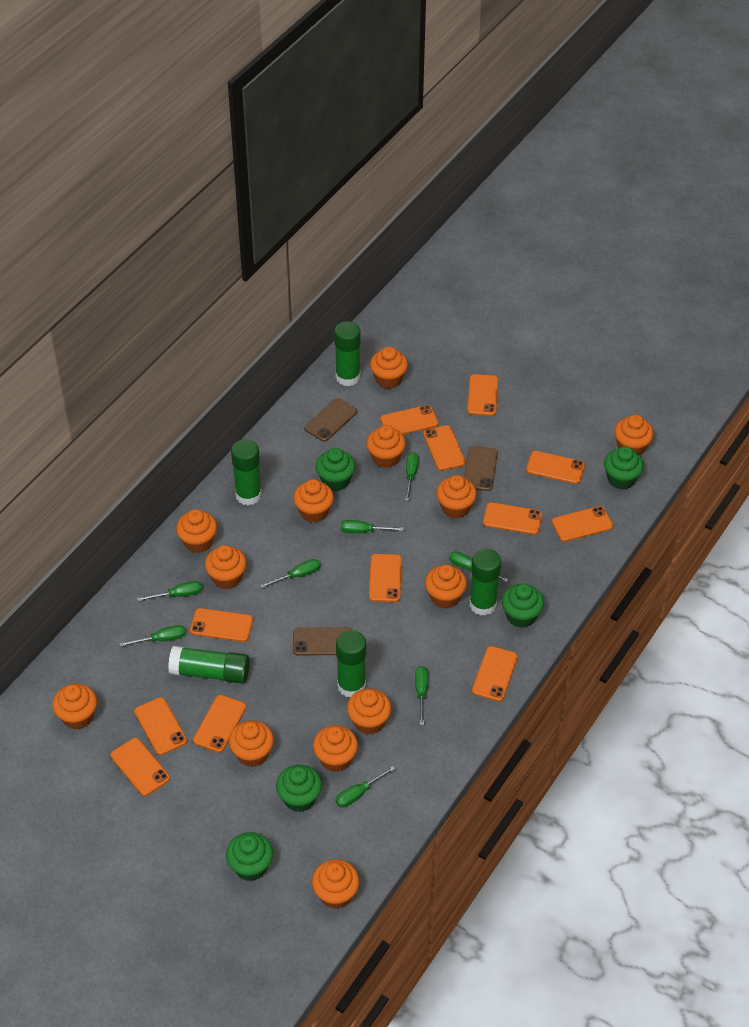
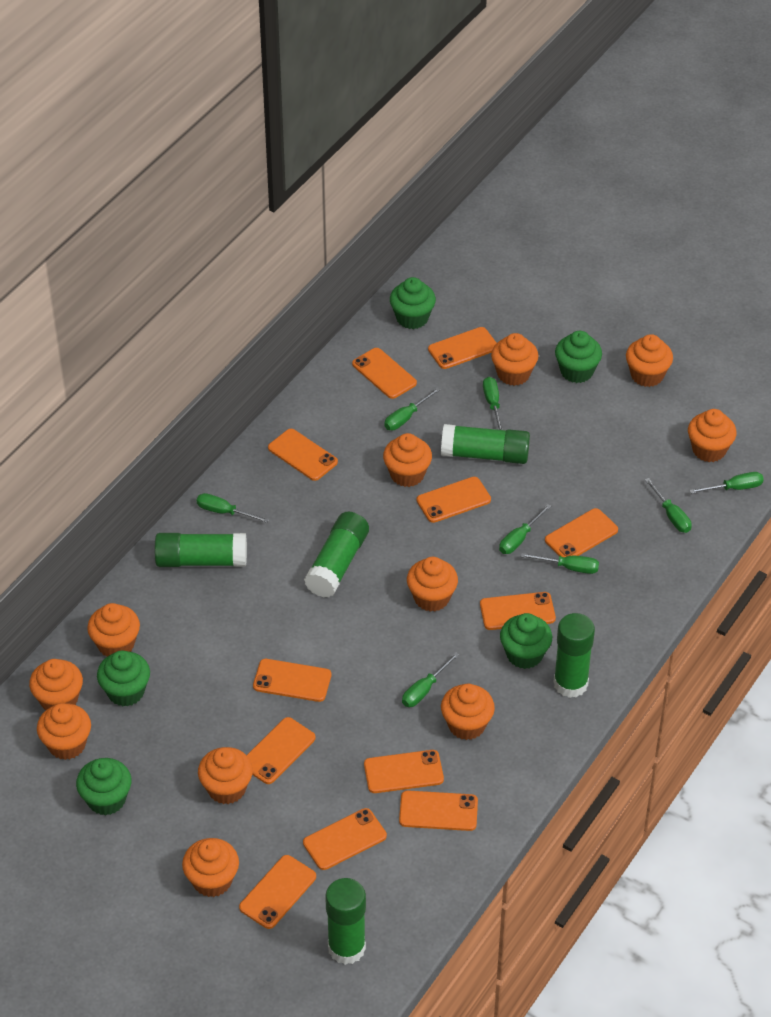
brown phone: 3 -> 0
orange cupcake: 13 -> 11

